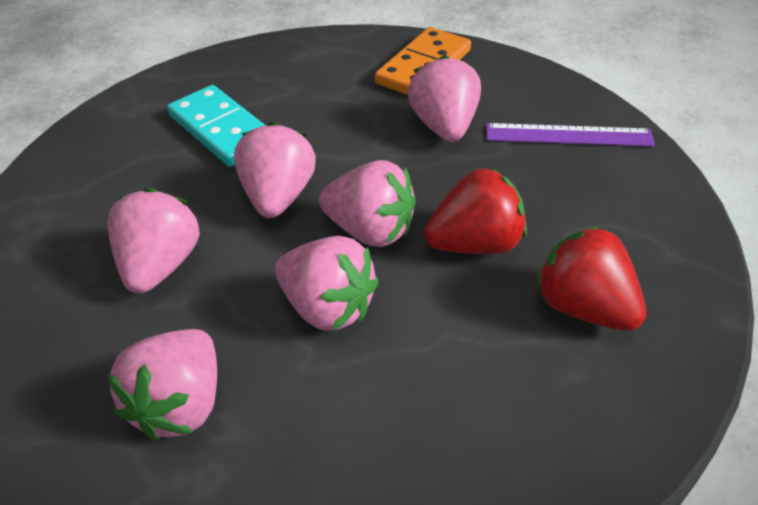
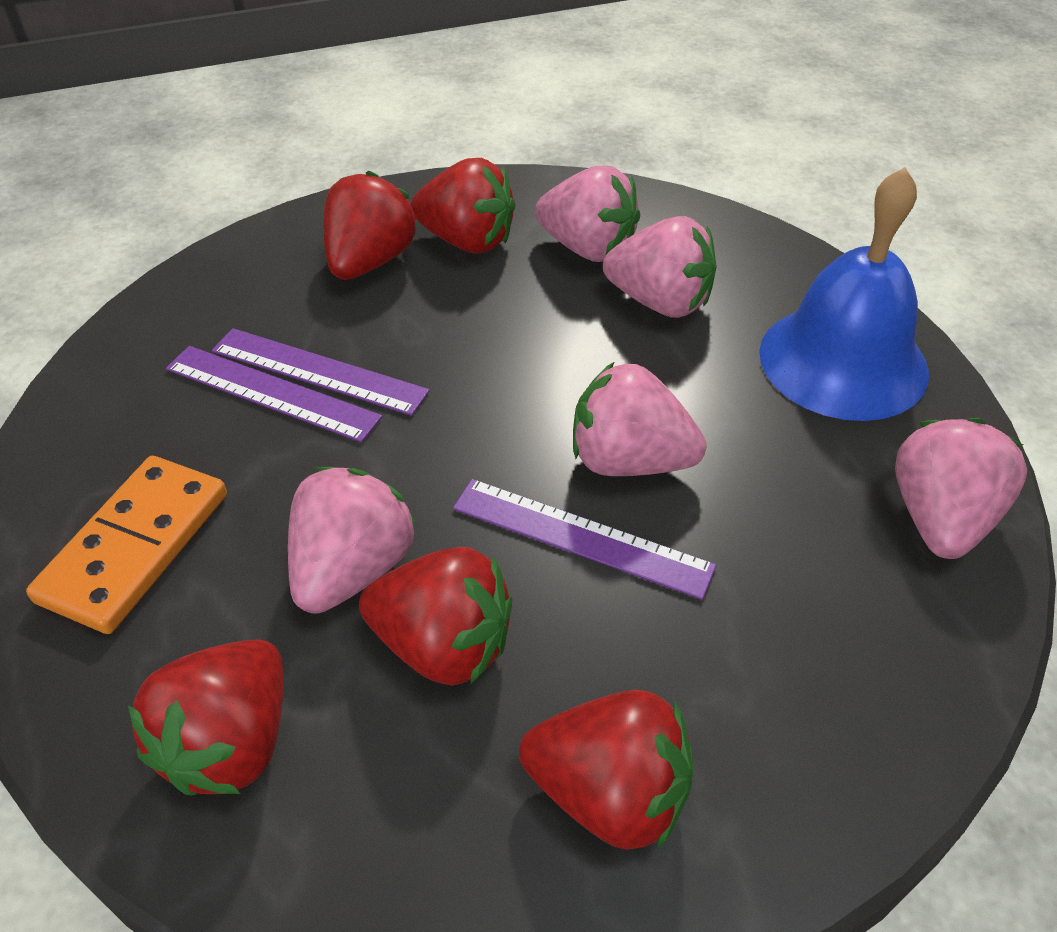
blue bell: 0 -> 1
pink strawberry: 6 -> 5
purple ruler: 1 -> 3
red strawberry: 2 -> 5
turquoise domino: 1 -> 0

